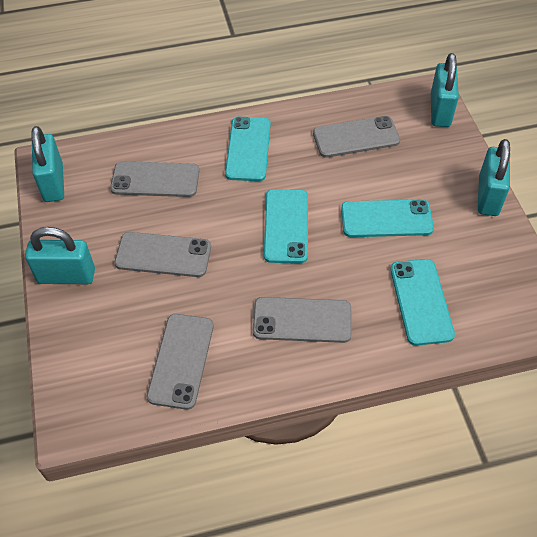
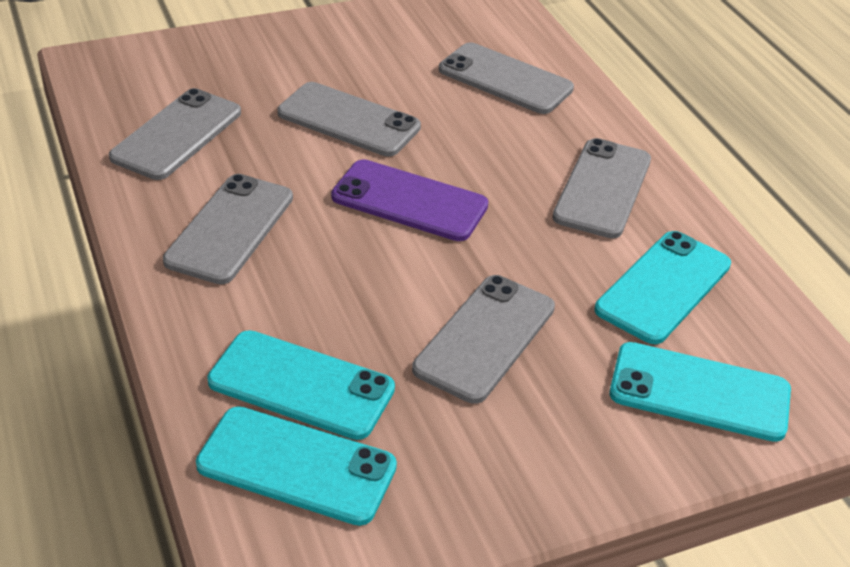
grey phone: 5 -> 6
purple phone: 0 -> 1
turquoise padlock: 4 -> 0

